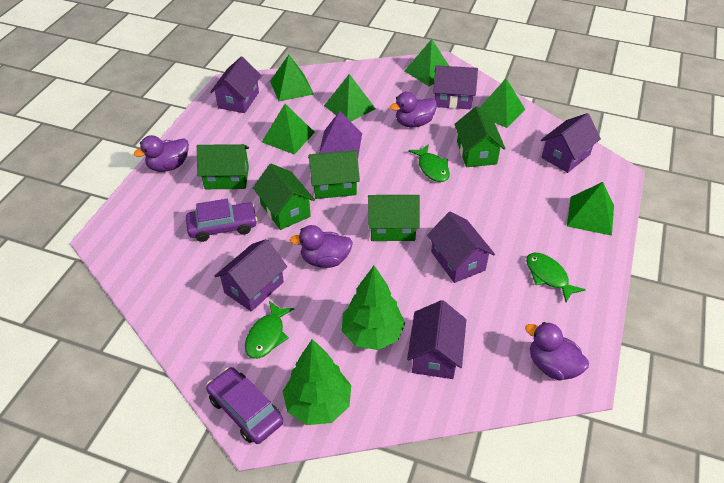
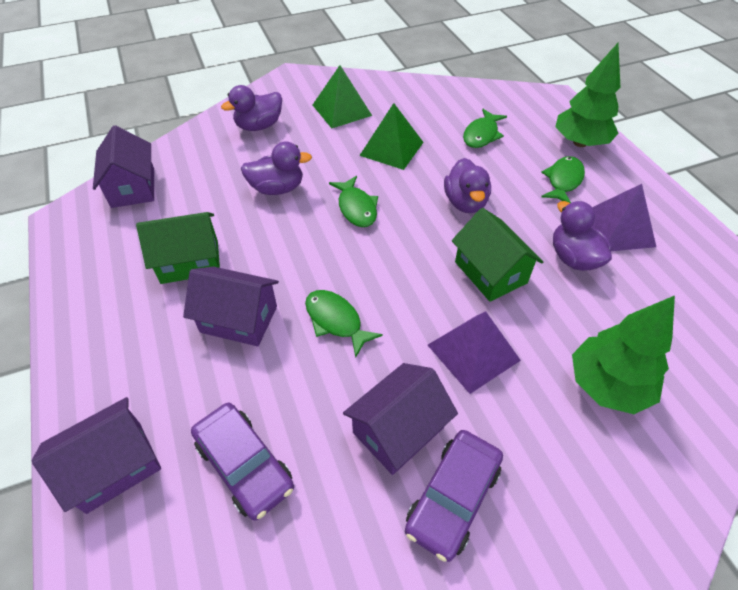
green fish: 3 -> 4
green house: 5 -> 2
green pyramid: 6 -> 2
purple house: 6 -> 4
purple pyramid: 1 -> 2

